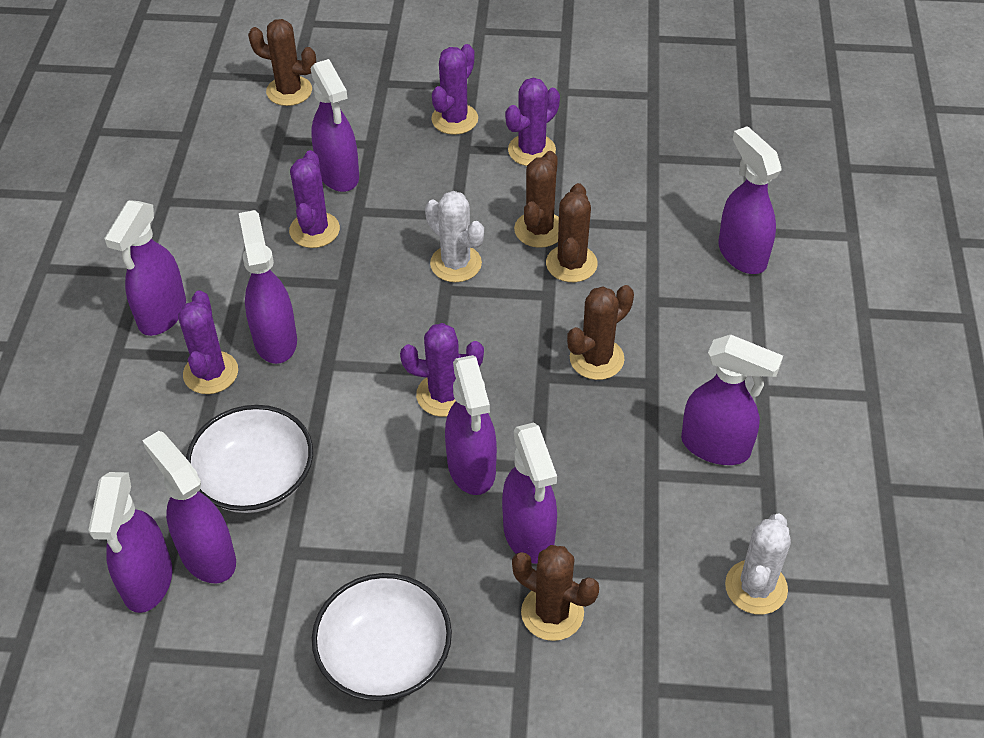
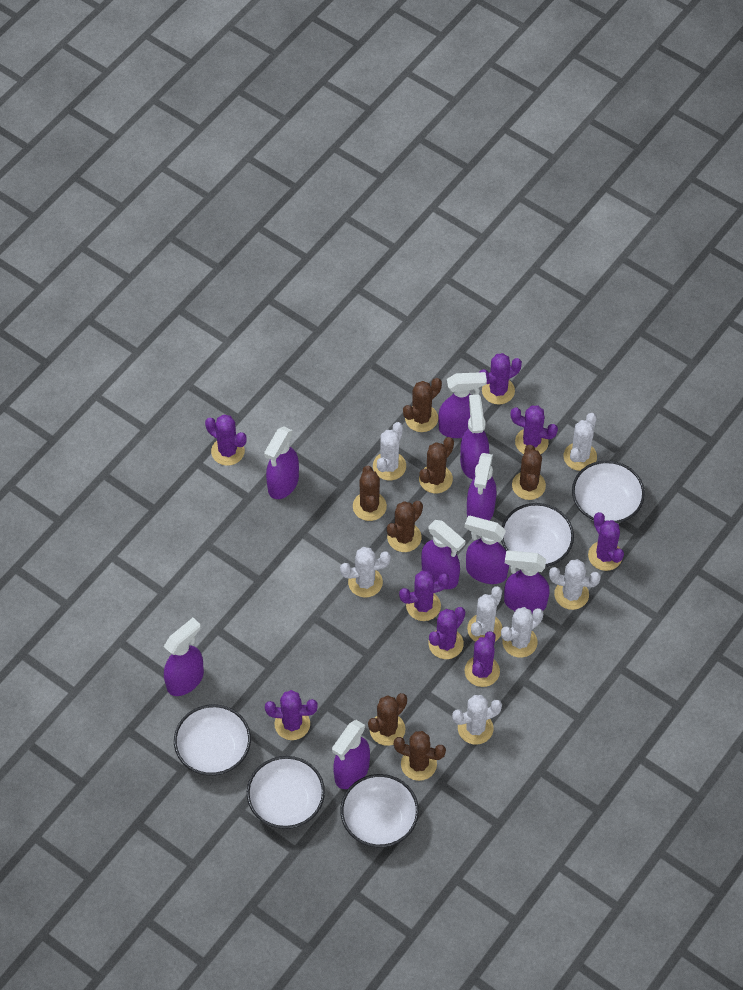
brown cactus: 5 -> 7
purple cactus: 5 -> 8
white bowl: 2 -> 5
white cactus: 2 -> 7

